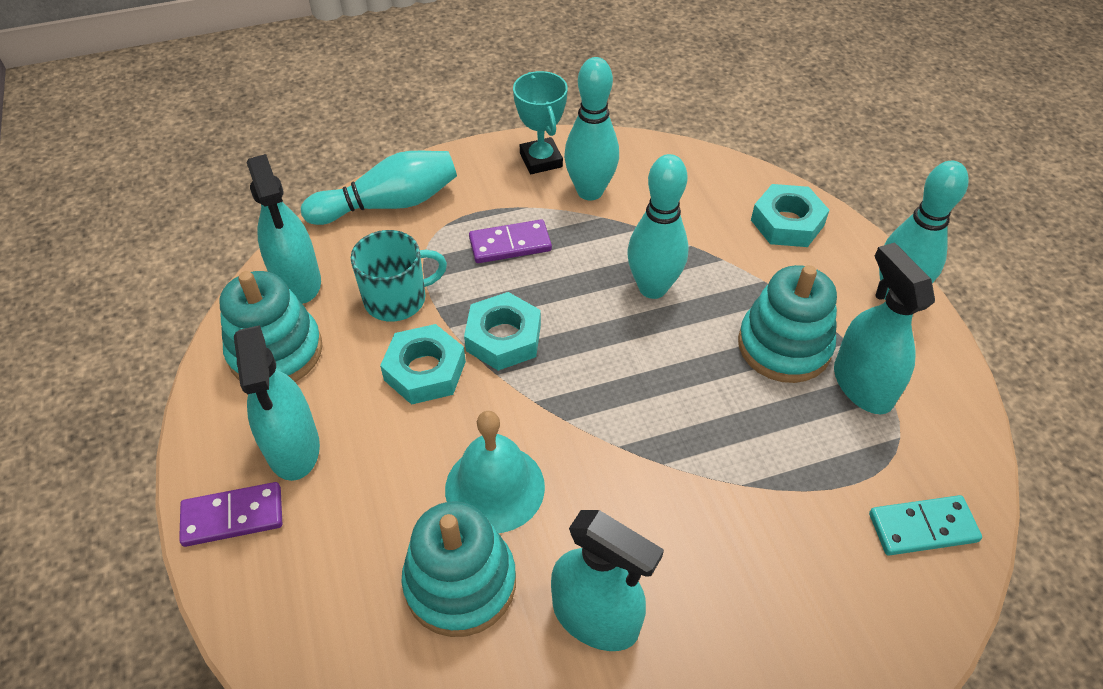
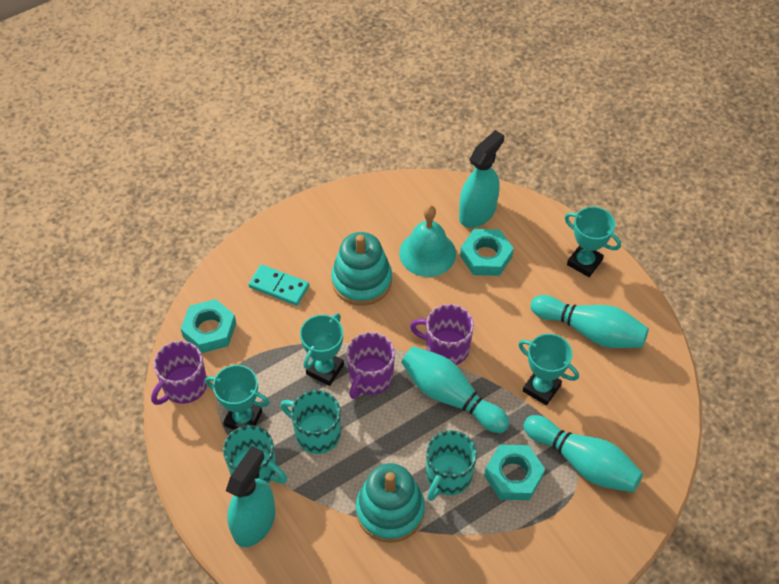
purple domino: 2 -> 0
purple mug: 0 -> 3
turquoise bowling pin: 4 -> 3
turquoise mug: 1 -> 3
turquoise spray bottle: 4 -> 2
turquoise stacking toy: 3 -> 2
turquoise trophy: 1 -> 4

